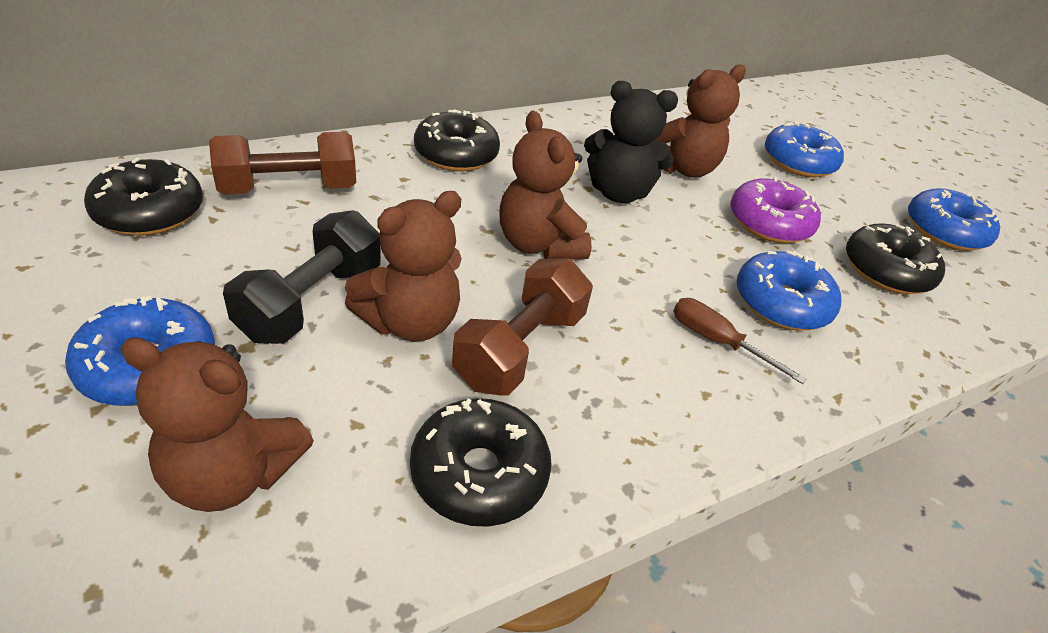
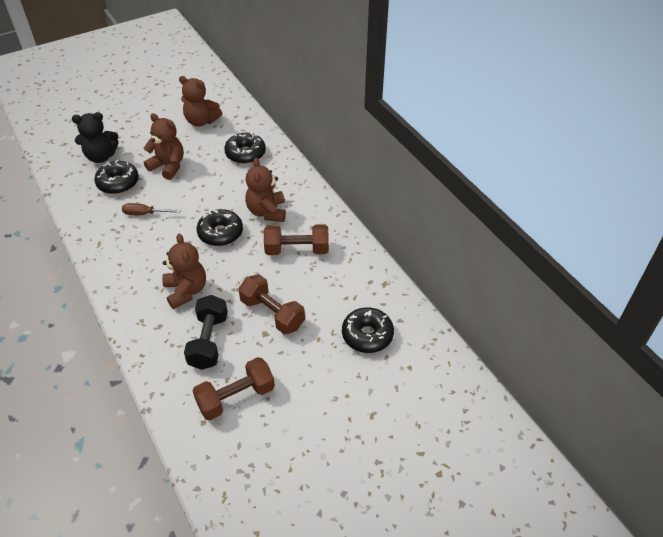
blue donut: 4 -> 0
brown dumbbell: 2 -> 3
purple donut: 1 -> 0

